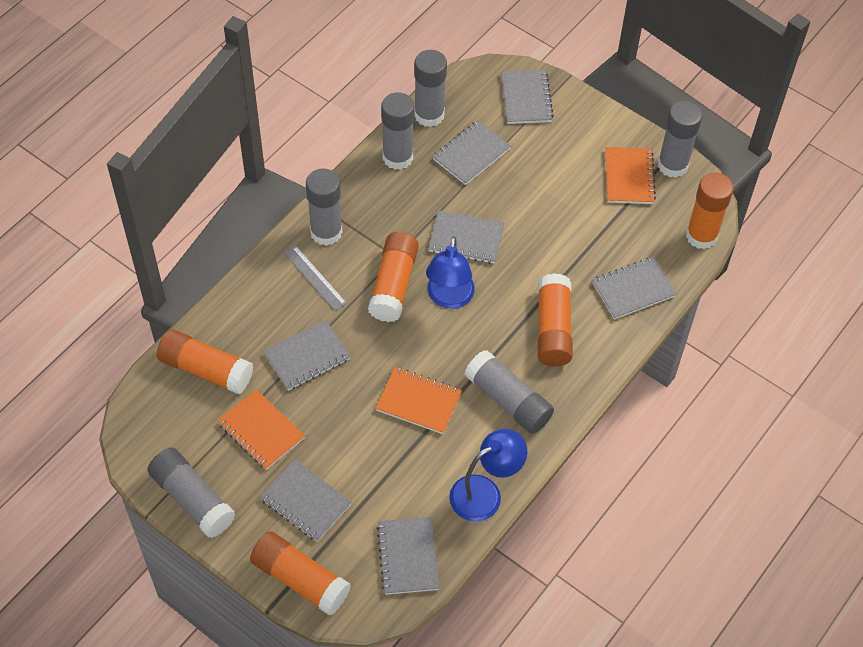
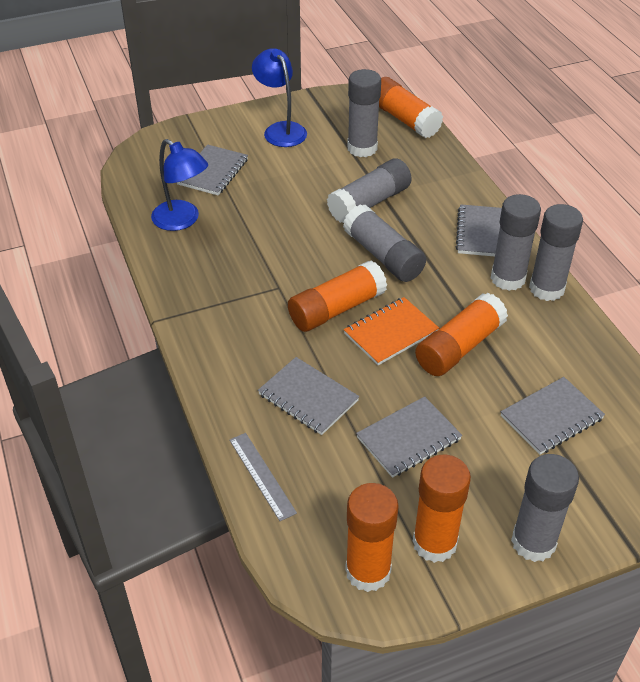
grey notebook: 7 -> 5
orange notebook: 3 -> 1

